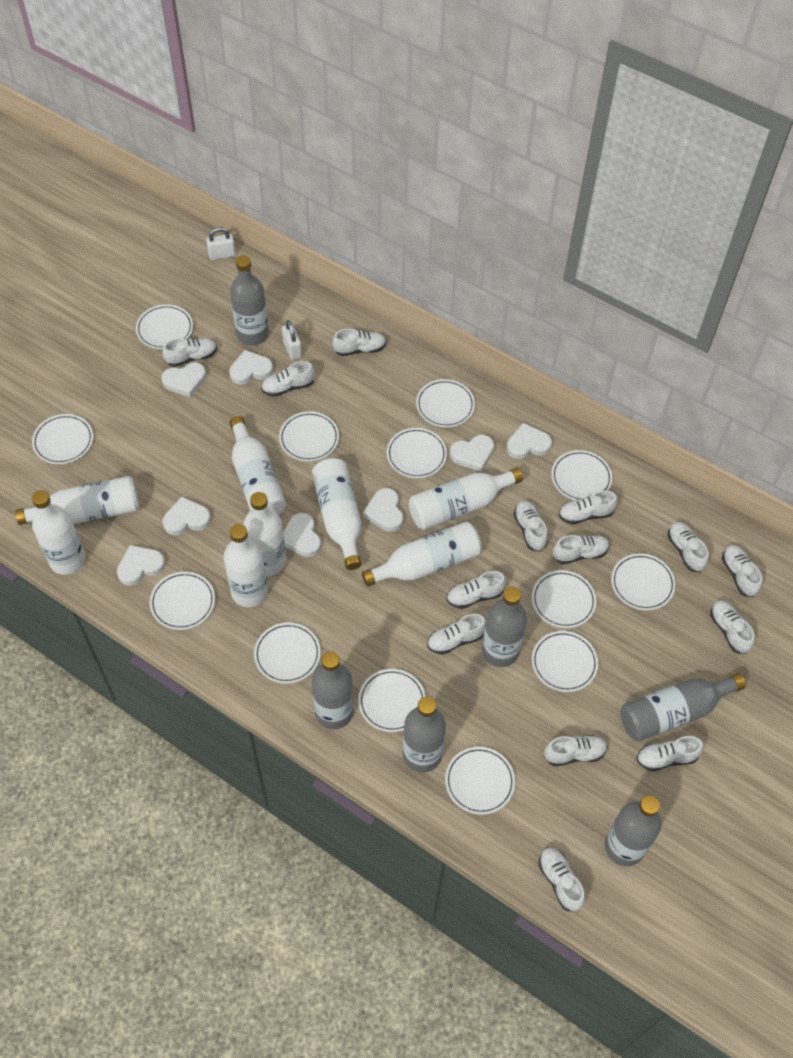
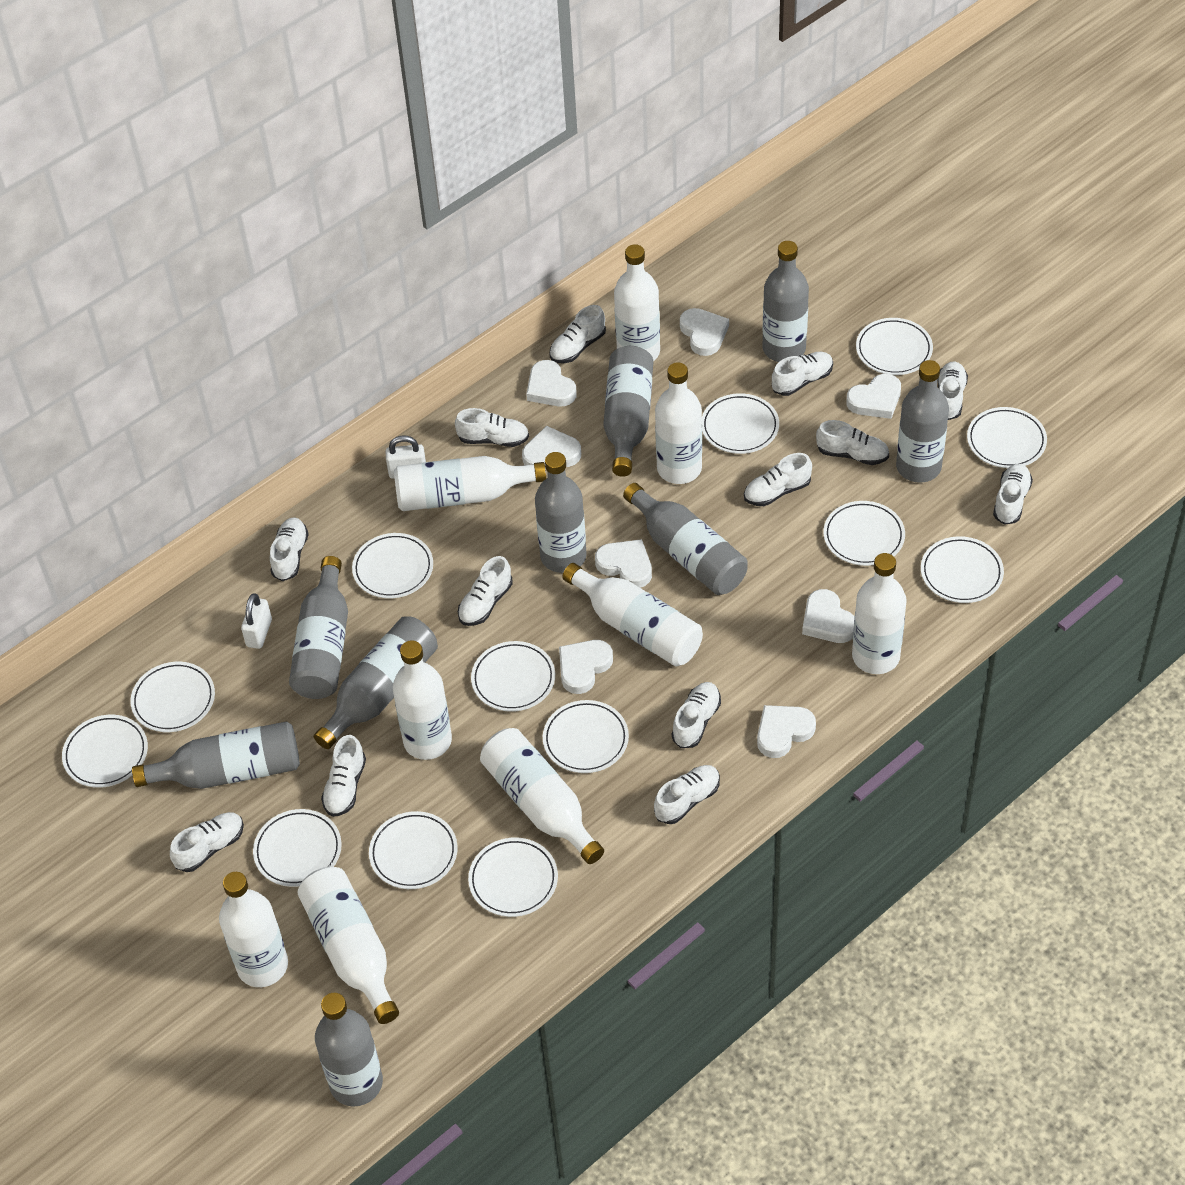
grey bottle: 6 -> 9
white bottle: 8 -> 9
white shoe: 14 -> 13

